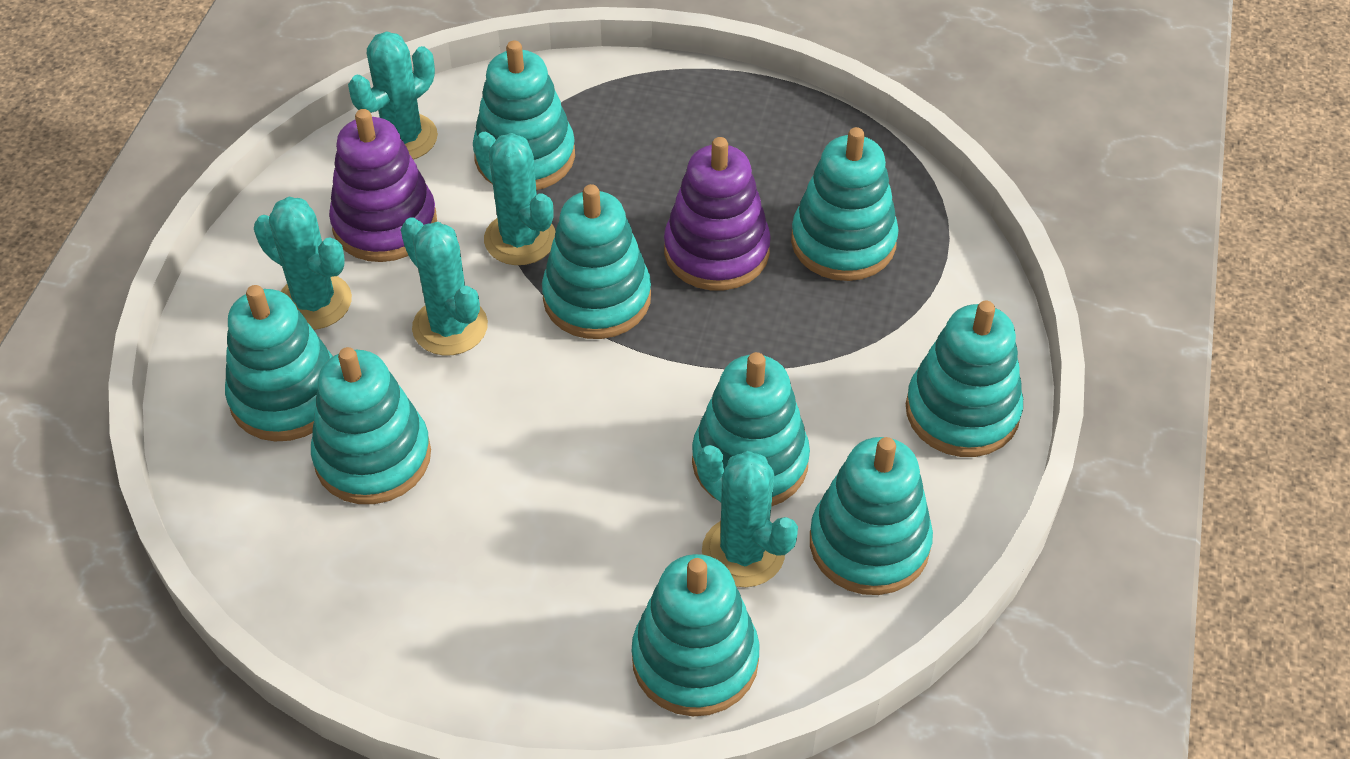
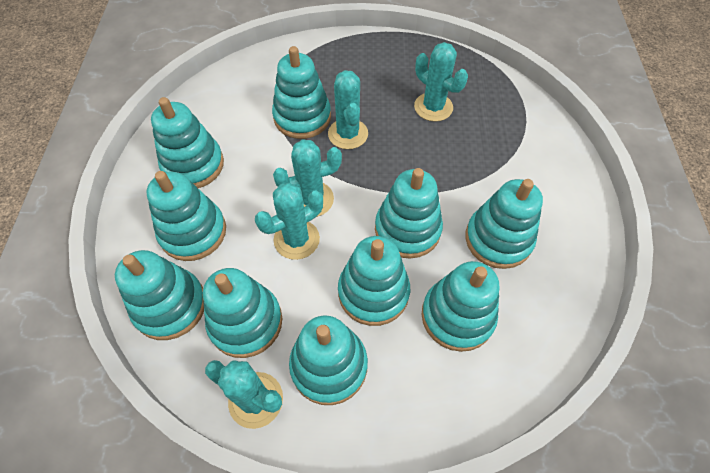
purple stacking toy: 2 -> 0
turquoise stacking toy: 9 -> 10

